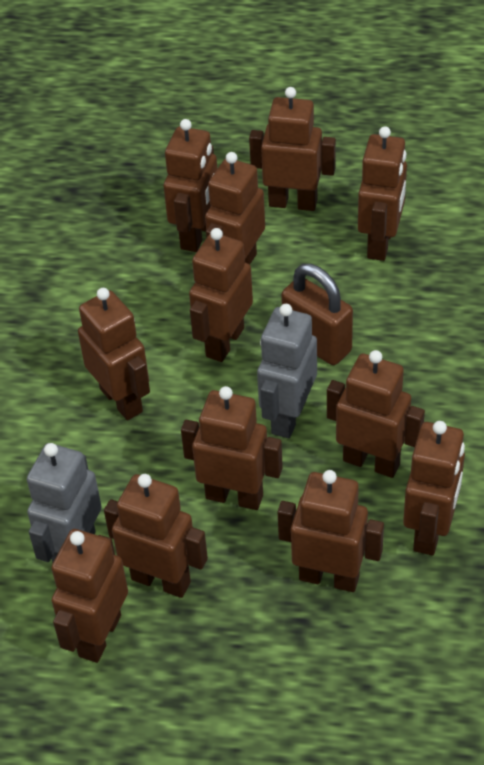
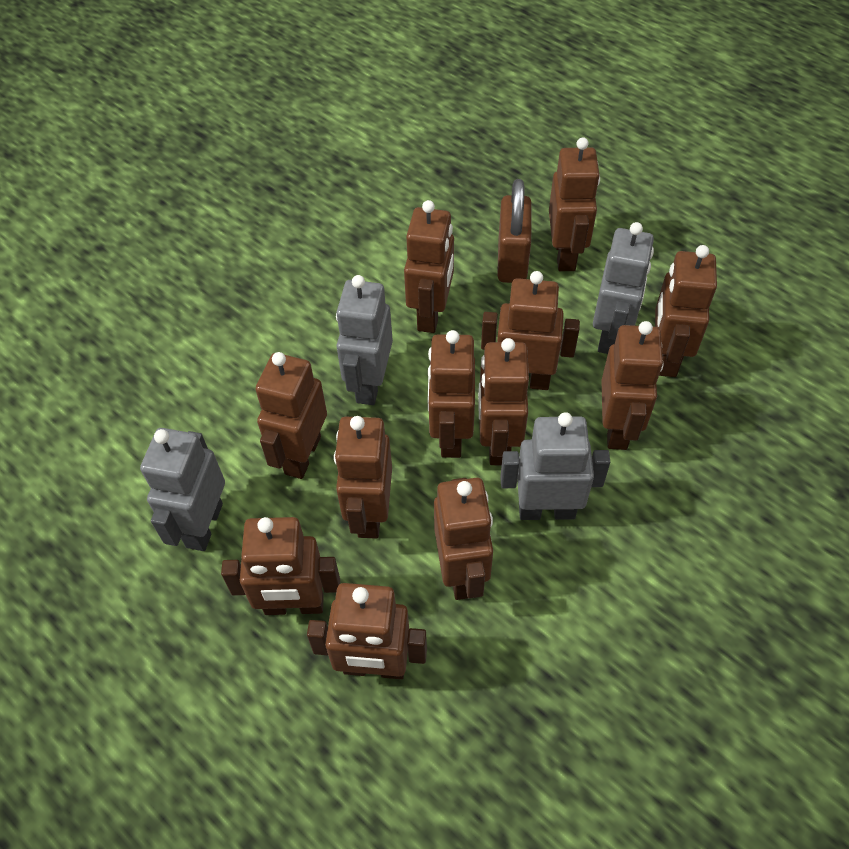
grey robot: 2 -> 4

